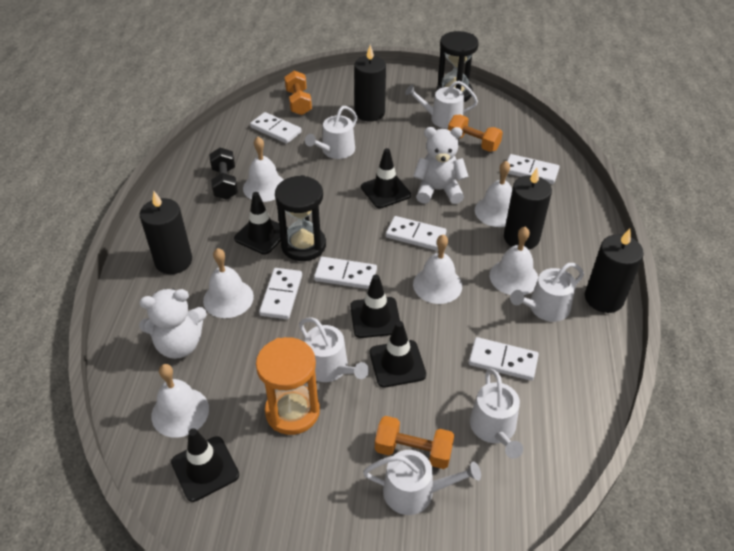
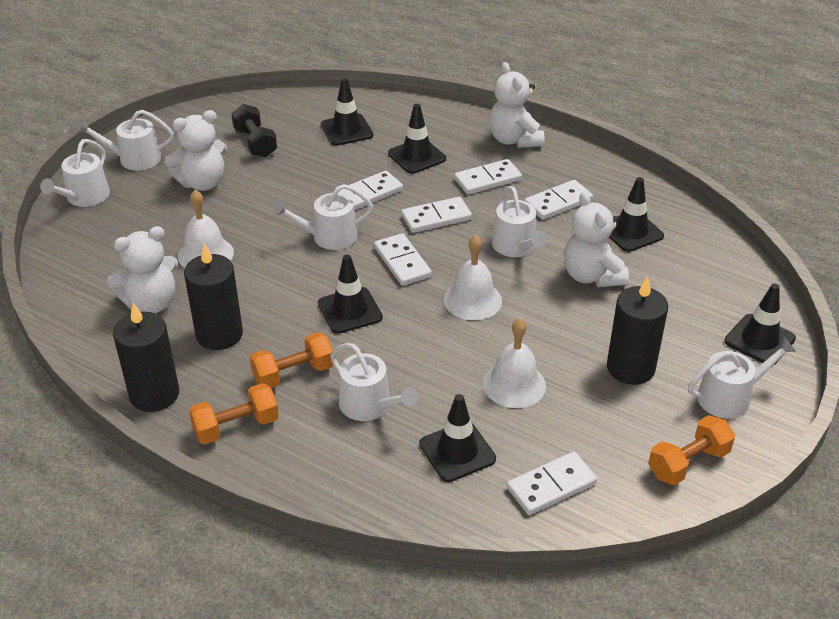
black candle: 4 -> 3
black hourglass: 2 -> 0
black traffic cone: 5 -> 6
orange hourglass: 1 -> 0
white bell: 6 -> 3
white teddy bear: 2 -> 4

